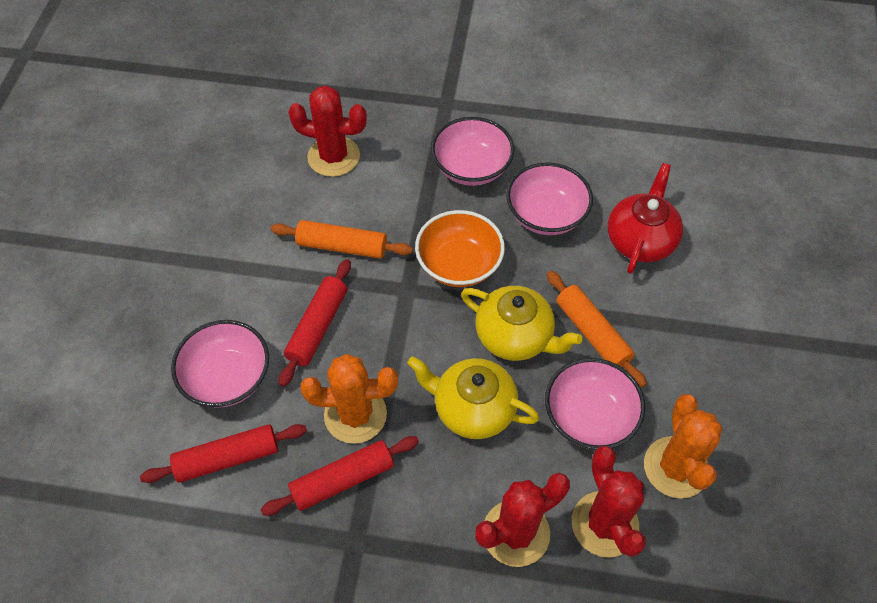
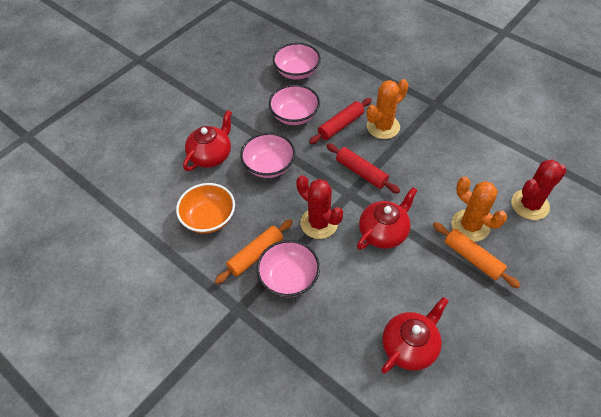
red cactus: 3 -> 2
red rolling pin: 3 -> 2
red teapot: 1 -> 3
yellow teapot: 2 -> 0

